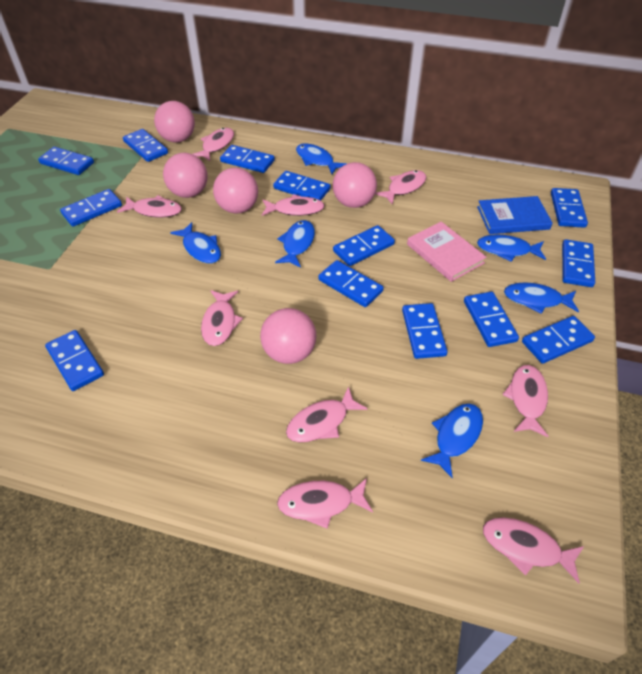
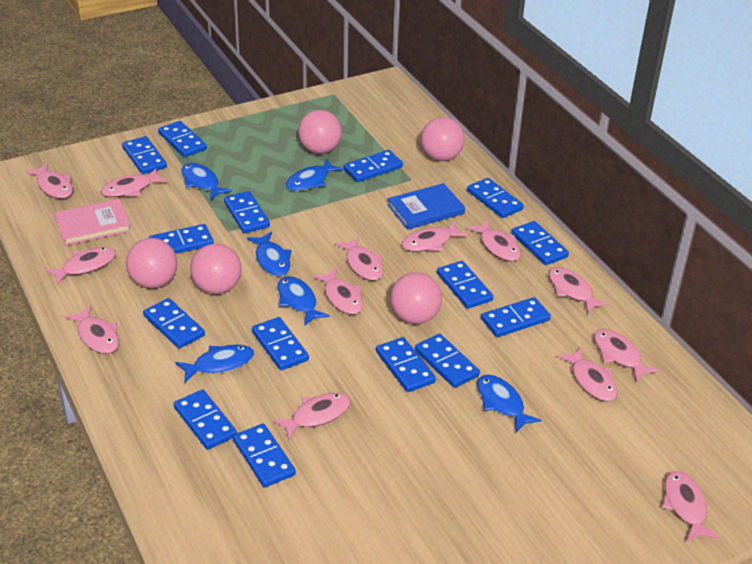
blue domino: 13 -> 15
pink fish: 9 -> 13

